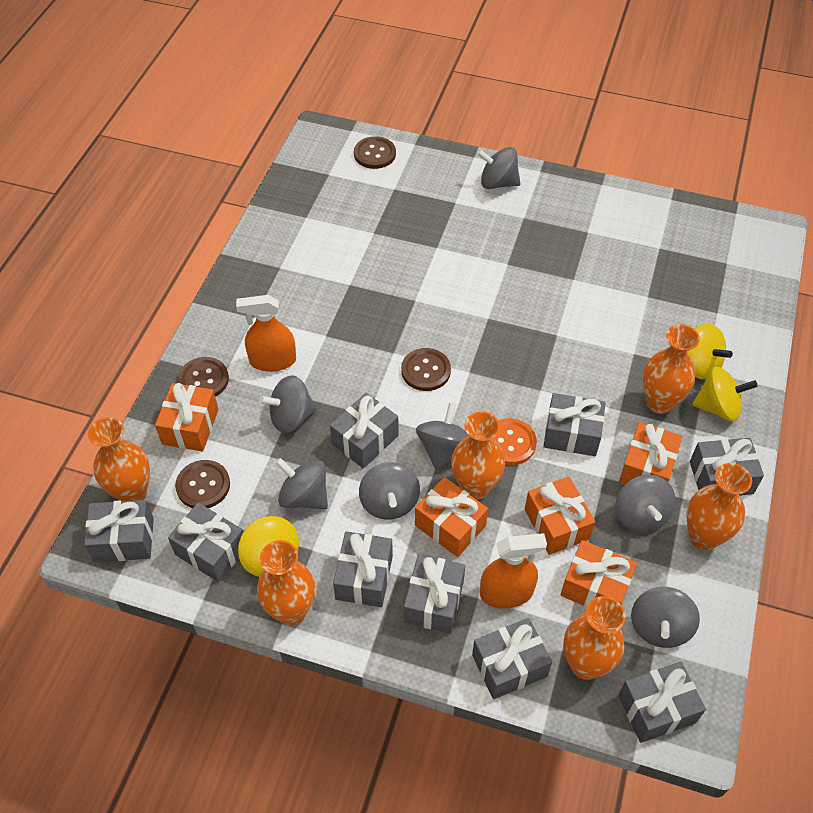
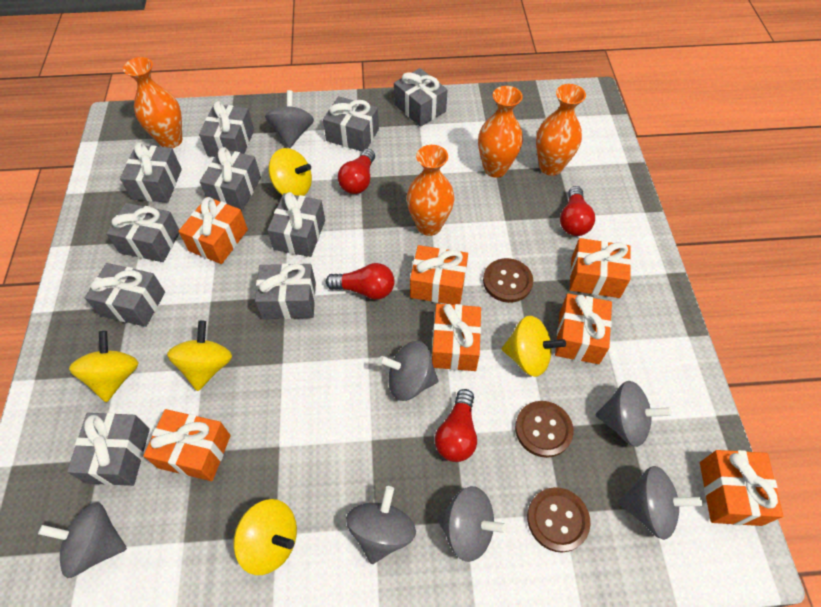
brown button: 4 -> 3
grey gift: 9 -> 10
orange button: 1 -> 0
orange gift: 5 -> 7
orange spray bottle: 2 -> 0
orange vase: 6 -> 4
red light bulb: 0 -> 4
yellow spinning top: 3 -> 5

